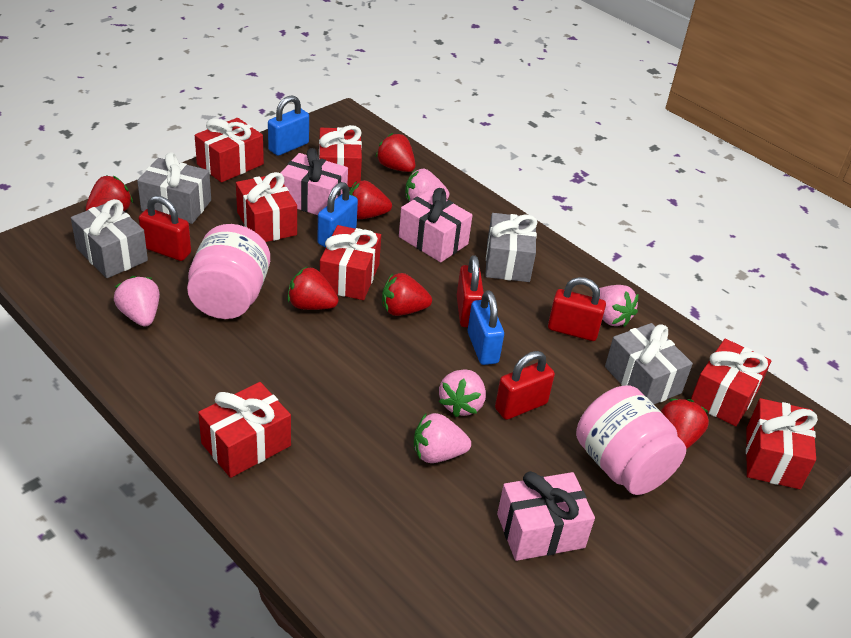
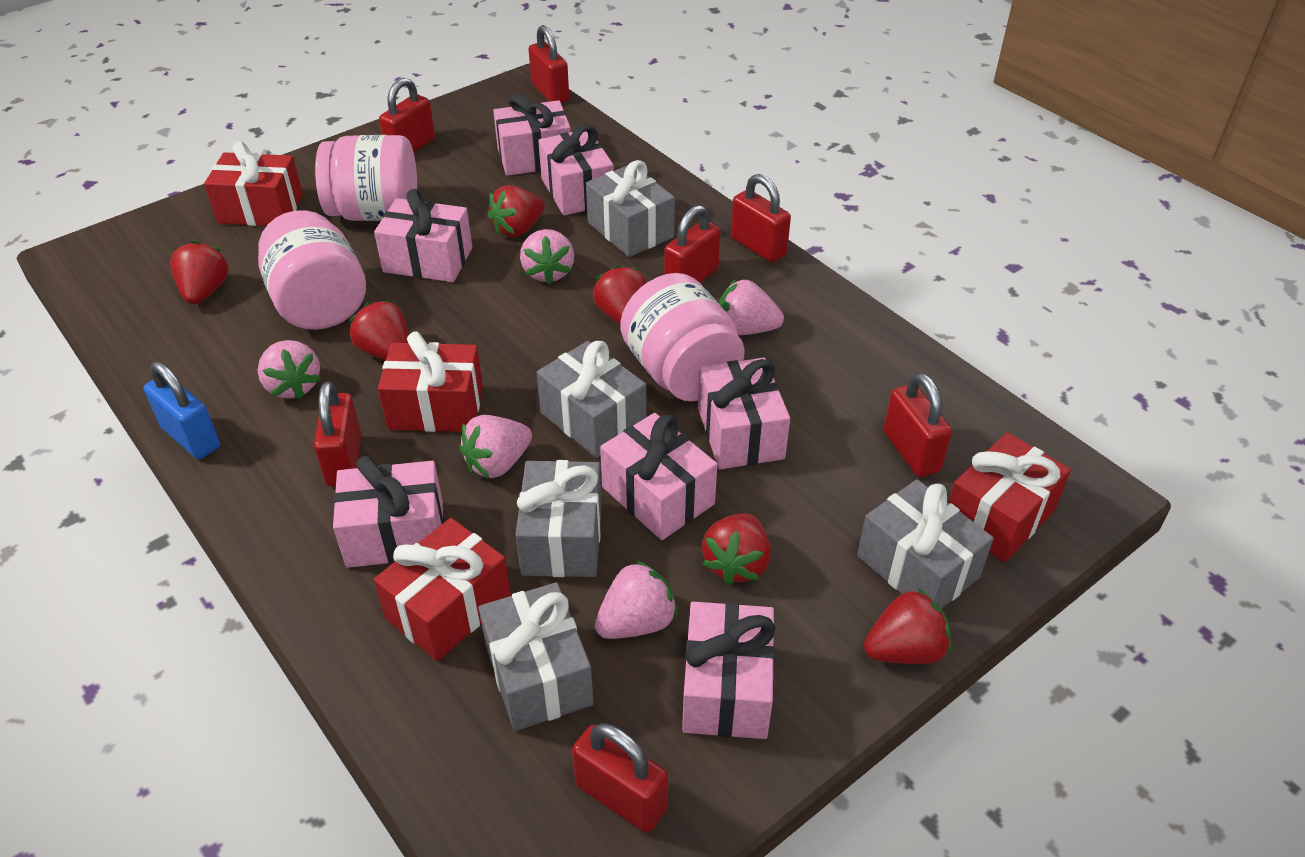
blue padlock: 3 -> 1
grey gift: 4 -> 5
pink gift: 3 -> 7
pink jar: 2 -> 3
red gift: 7 -> 4
red padlock: 4 -> 7

